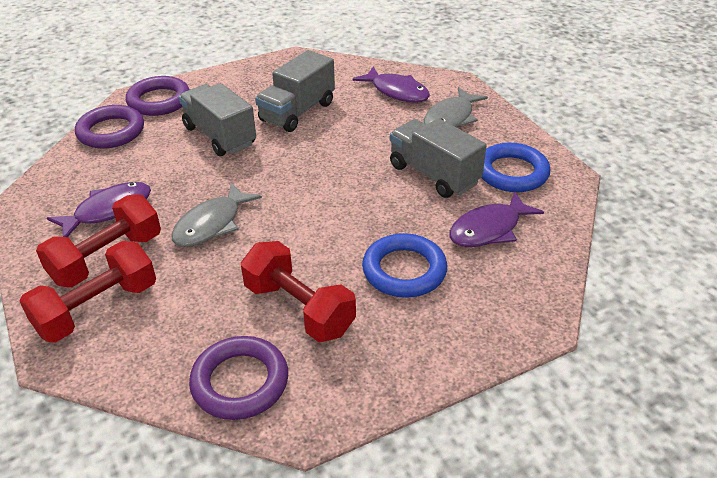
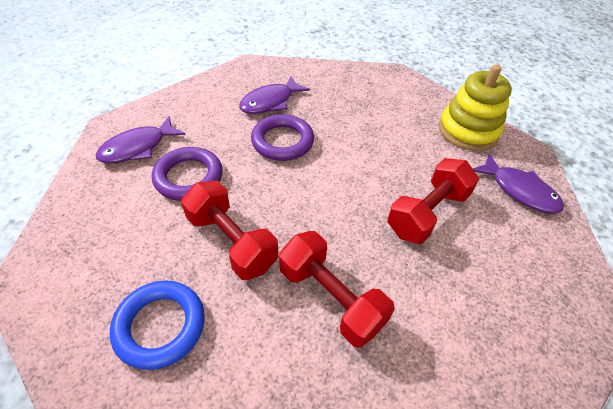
blue ring: 2 -> 1
grey fish: 2 -> 0
grey truck: 3 -> 0
purple ring: 3 -> 2
yellow stacking toy: 0 -> 1

